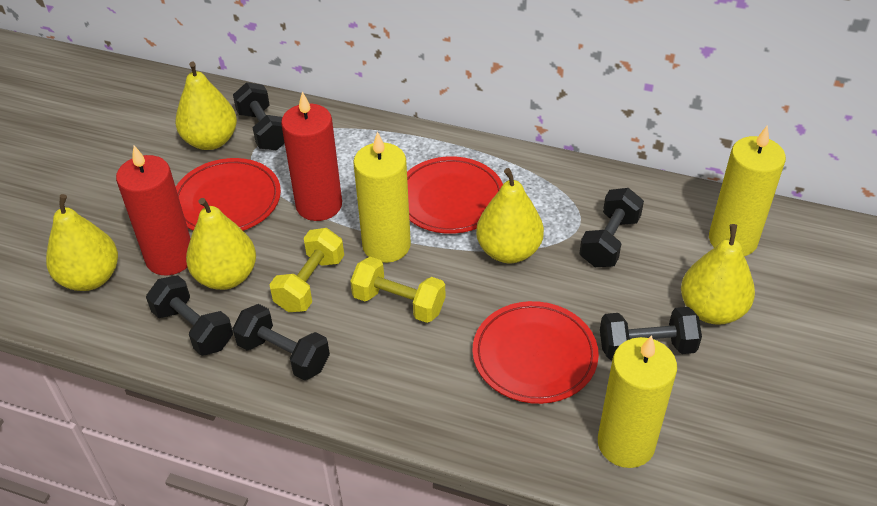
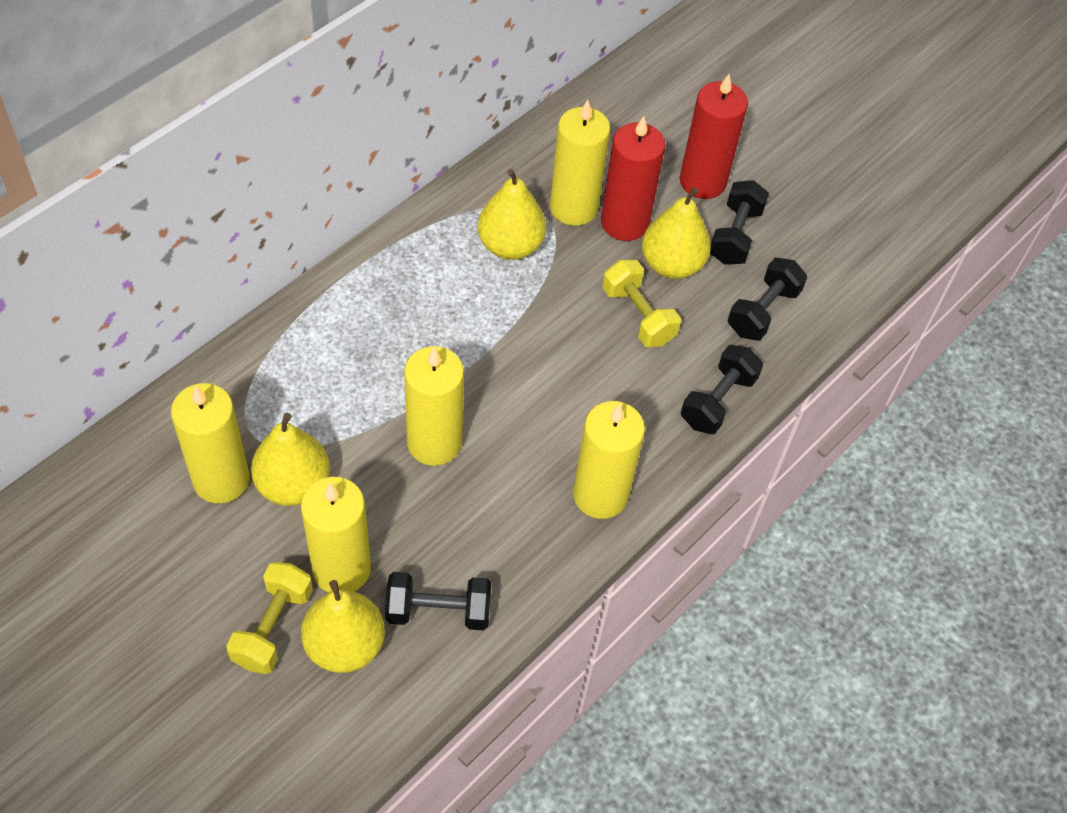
black dumbbell: 5 -> 4
red plate: 3 -> 0
yellow candle: 3 -> 5
yellow pear: 5 -> 4

